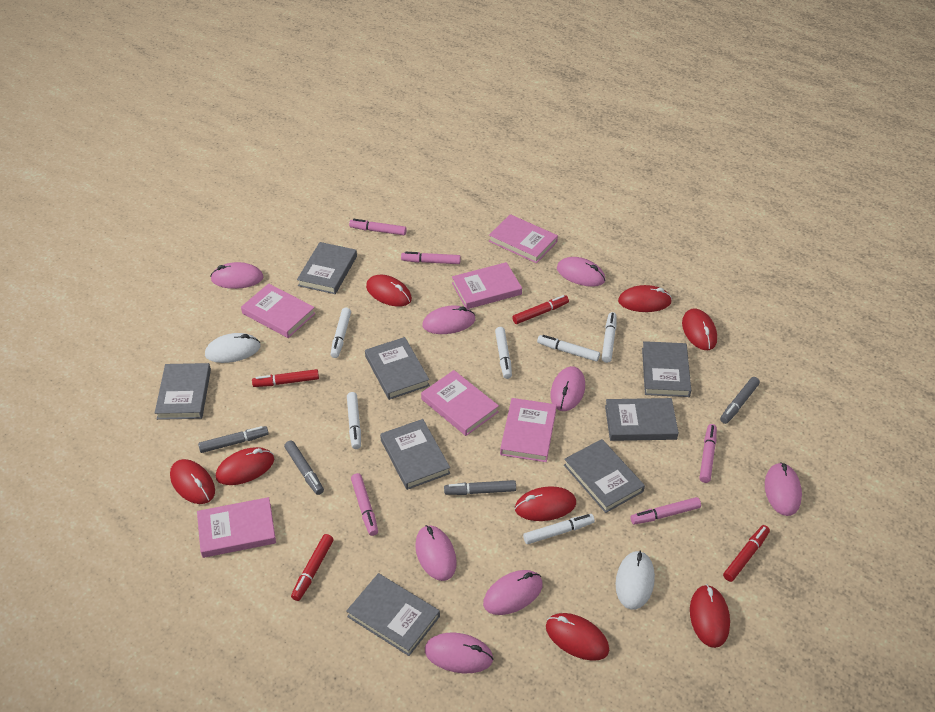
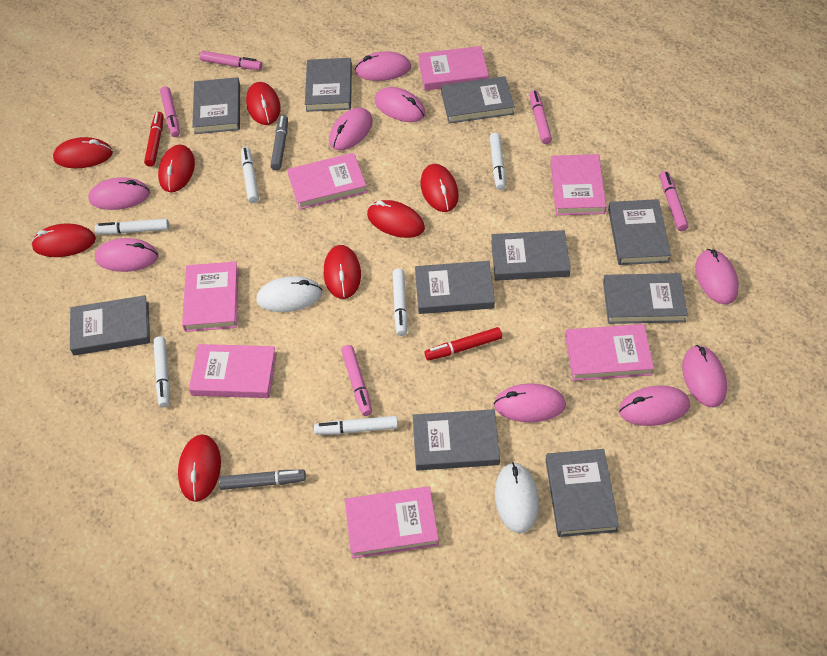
grey book: 8 -> 10
grey marker: 4 -> 2
pink book: 6 -> 7
pink mouse: 8 -> 9
red marker: 4 -> 2

